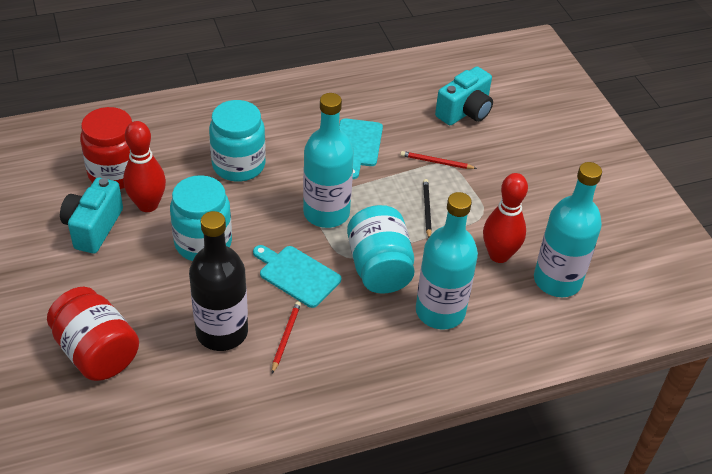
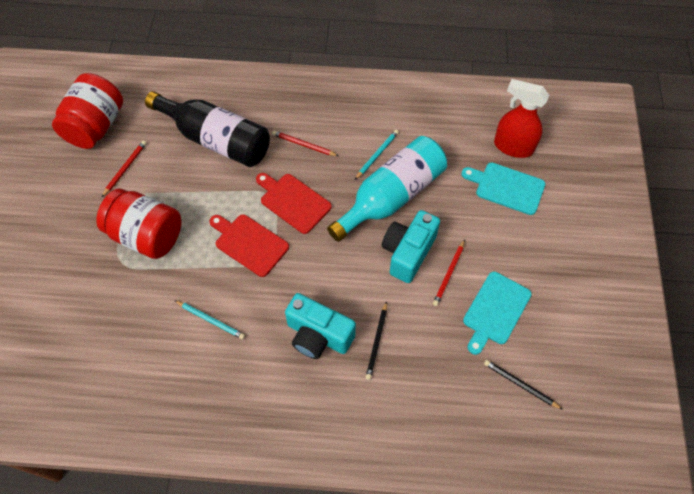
black pencil: 1 -> 2
red bowling pin: 2 -> 0
red cutting board: 0 -> 2
red pencil: 2 -> 3
red spray bottle: 0 -> 1
turquoise bottle: 3 -> 1
turquoise jar: 3 -> 0
turquoise pencil: 0 -> 2

